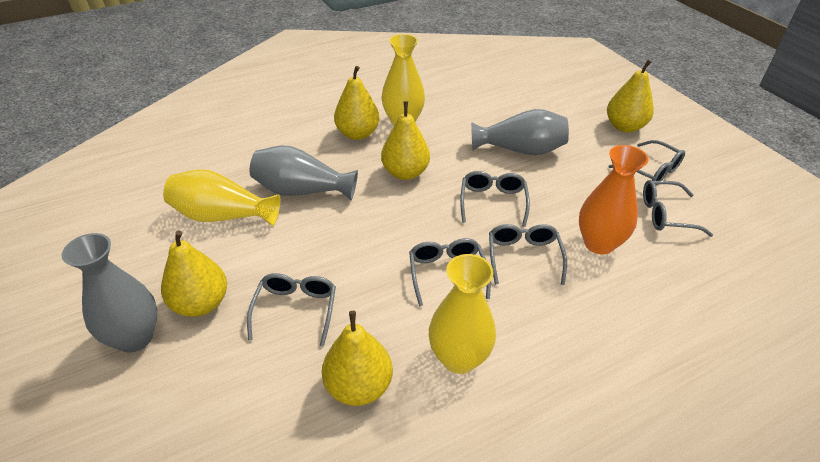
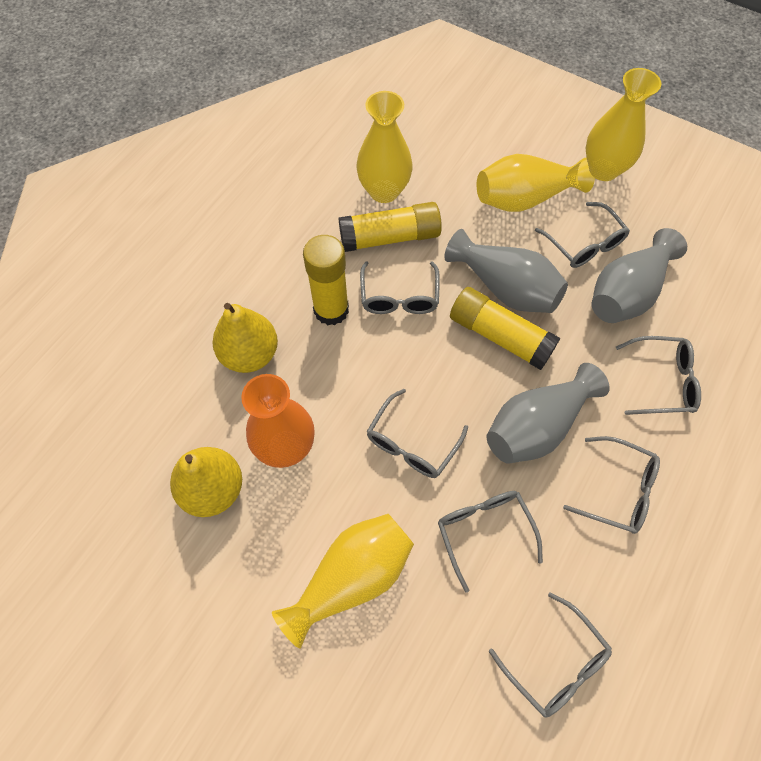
grey glasses: 6 -> 7
yellow glue stick: 0 -> 3
yellow pear: 5 -> 2
yellow vase: 3 -> 4

